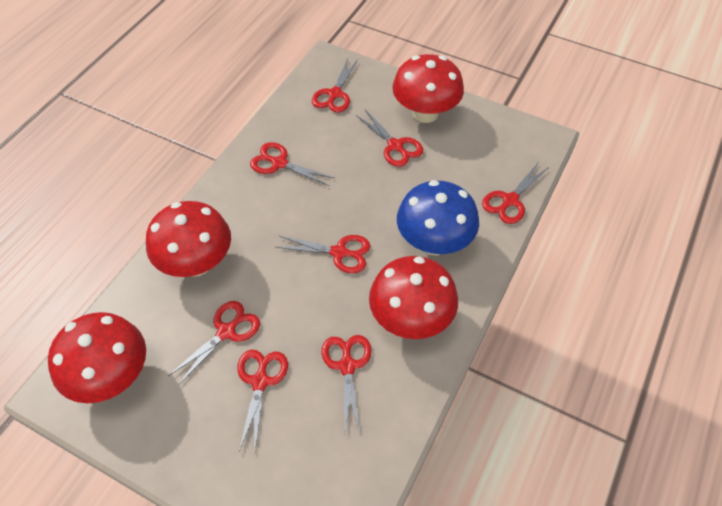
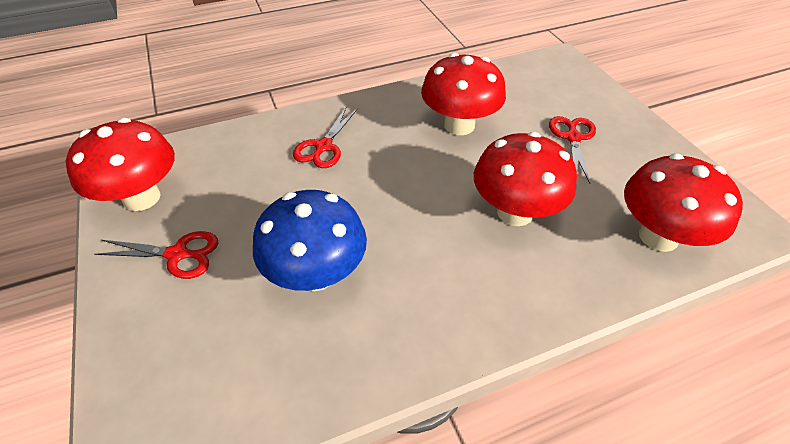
red scissors: 8 -> 3

